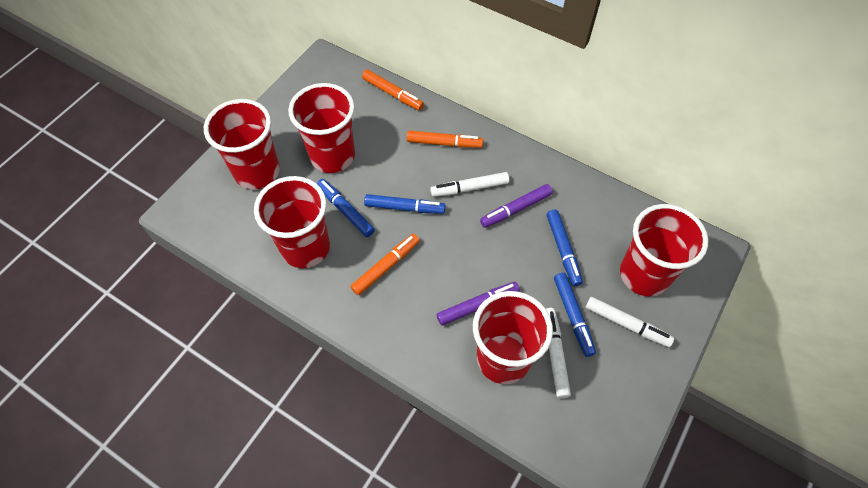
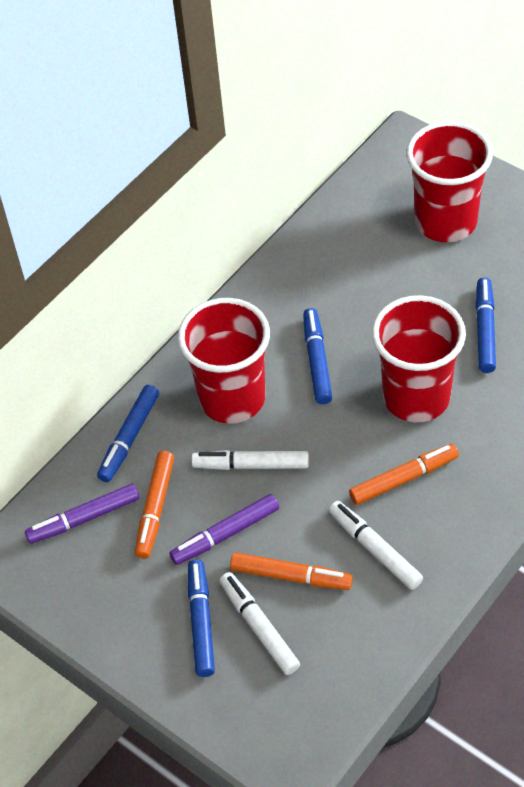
red cup: 5 -> 3

